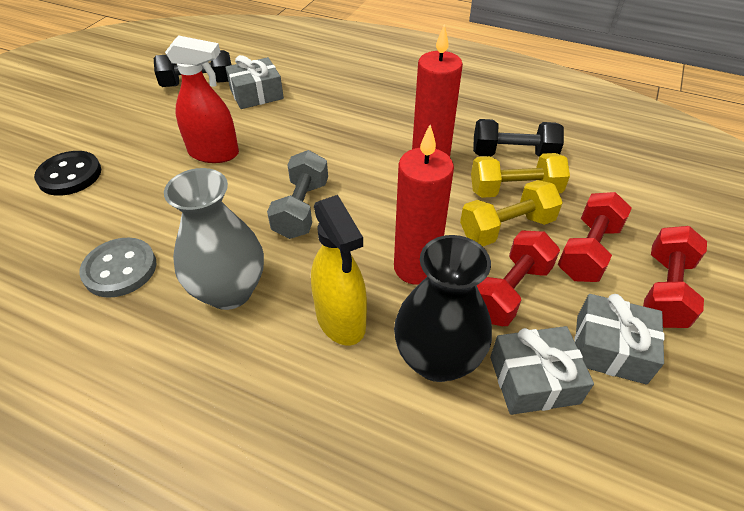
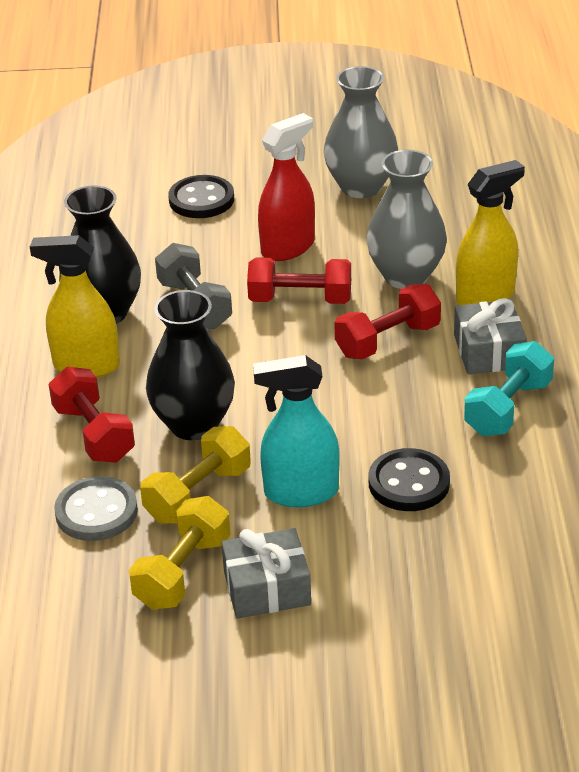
black button: 1 -> 2
black dumbbell: 2 -> 0
black vase: 1 -> 2
grey gift: 3 -> 2
grey vase: 1 -> 2
red candle: 2 -> 0
turquoise dumbbell: 0 -> 1
turquoise spray bottle: 0 -> 1
yellow spray bottle: 1 -> 2

